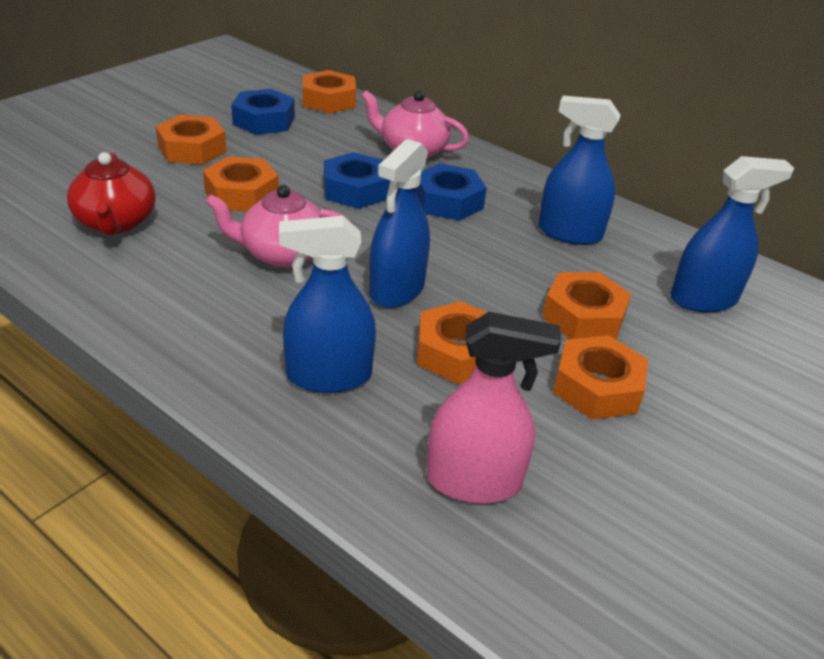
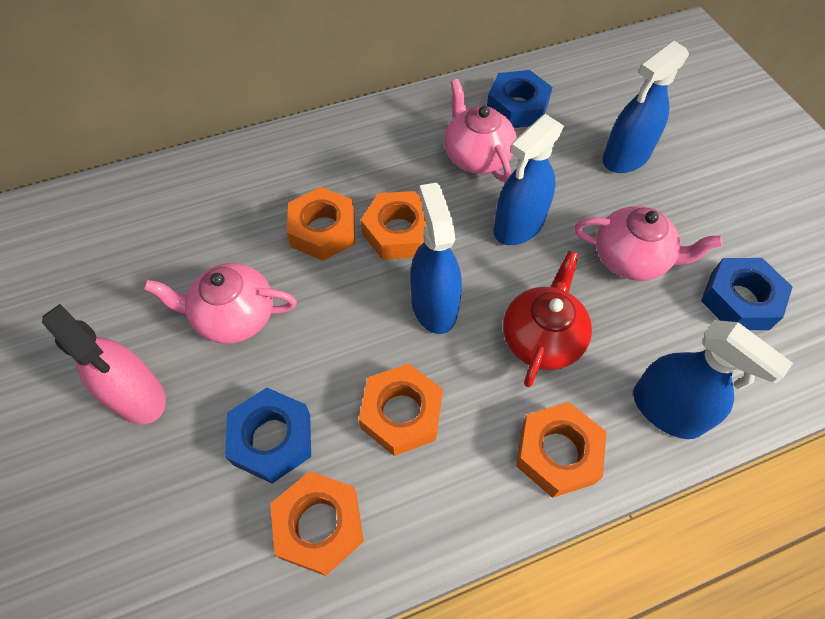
orange nut: 6 -> 5
pink teapot: 2 -> 3

